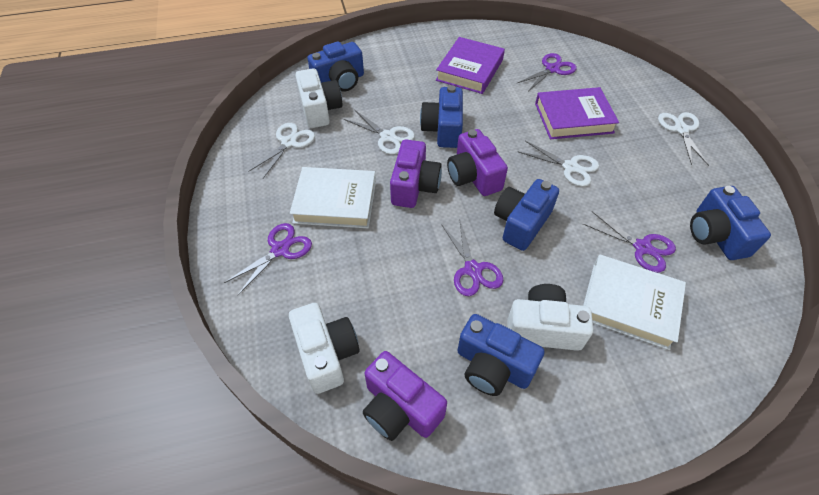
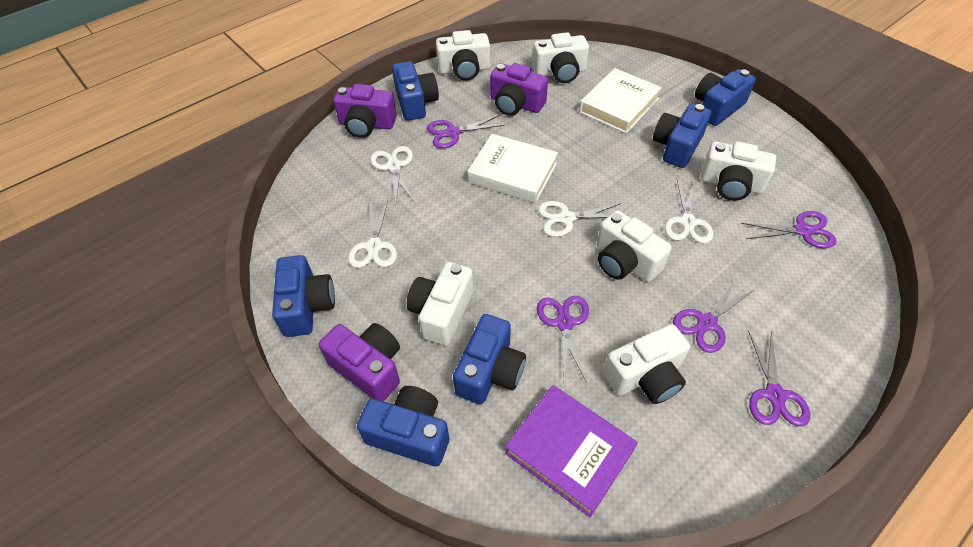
blue camera: 5 -> 6
purple book: 2 -> 1
purple scissors: 4 -> 5
white camera: 3 -> 6

